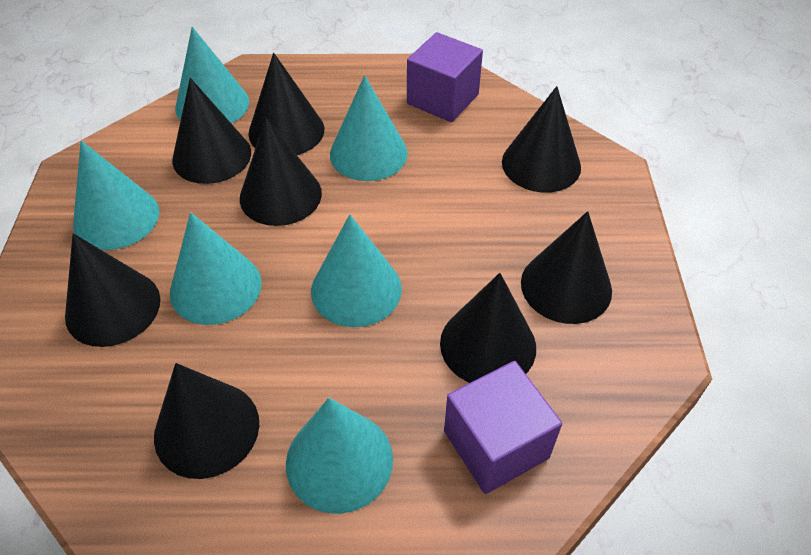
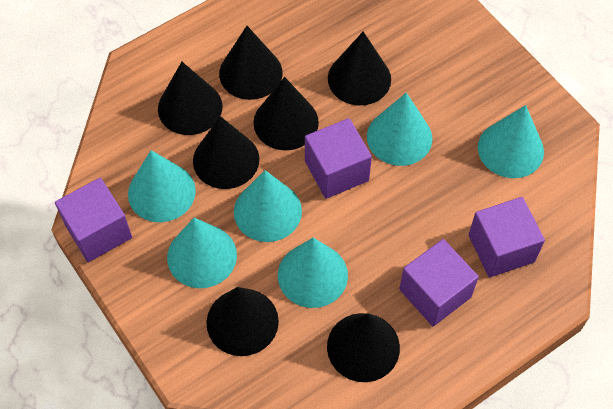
black cone: 8 -> 7
purple cube: 2 -> 4

